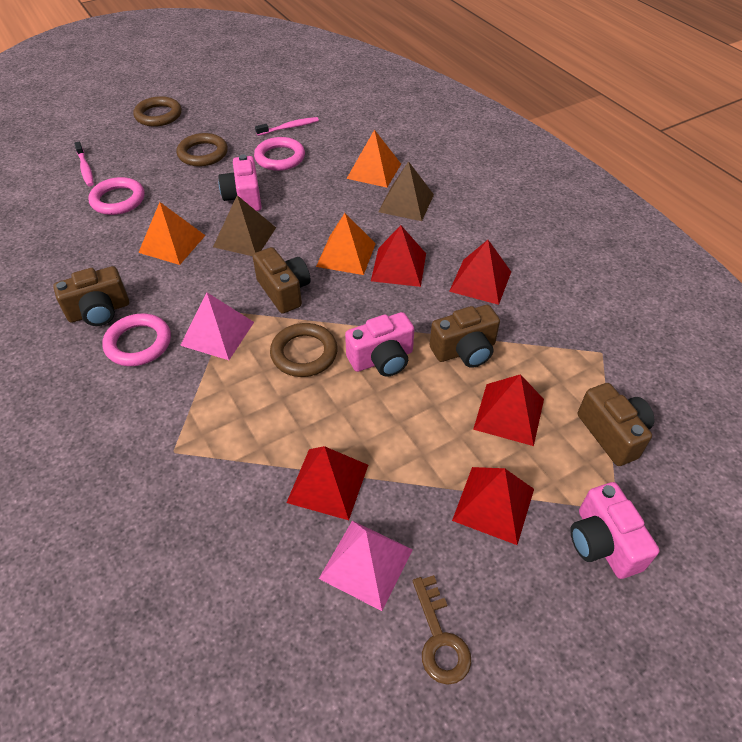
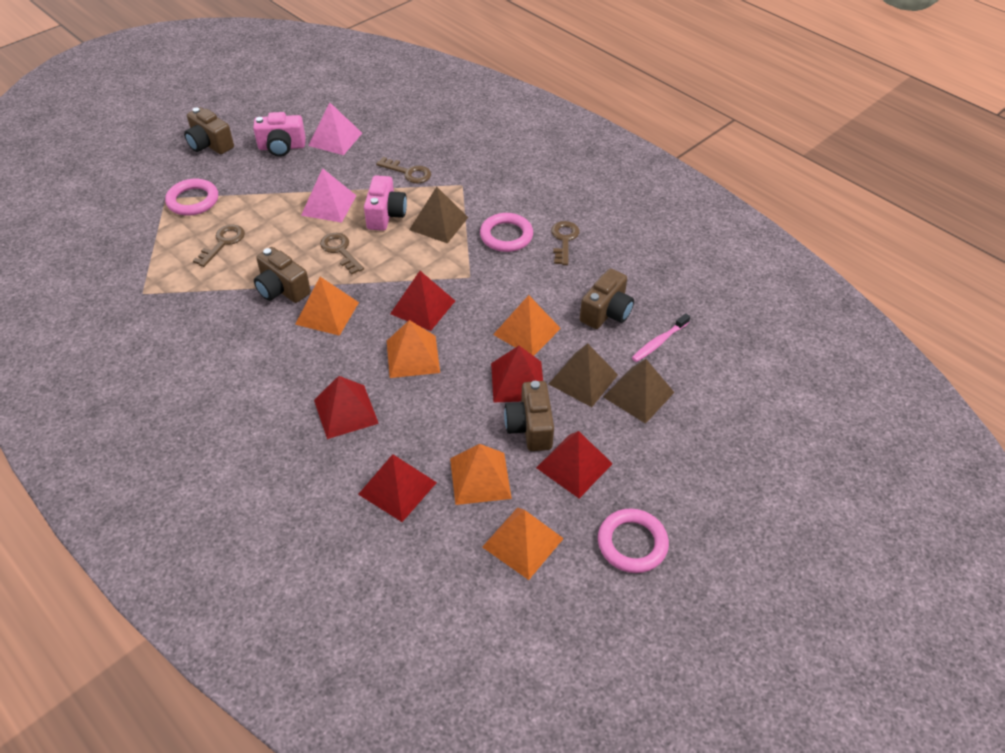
brown key: 1 -> 4
brown pyramid: 2 -> 3
brown ring: 3 -> 0
orange pyramid: 3 -> 5
pink camera: 3 -> 2
pink toothbrush: 2 -> 1

